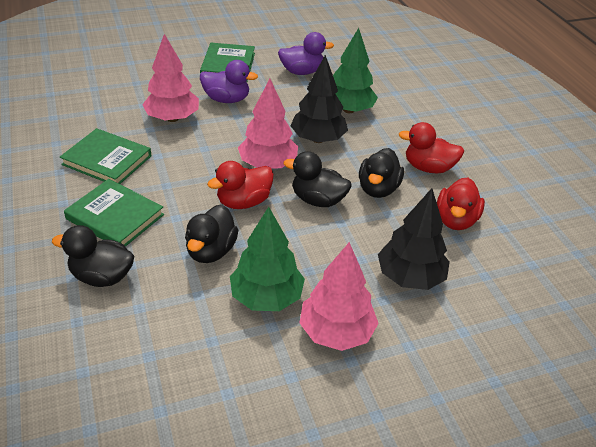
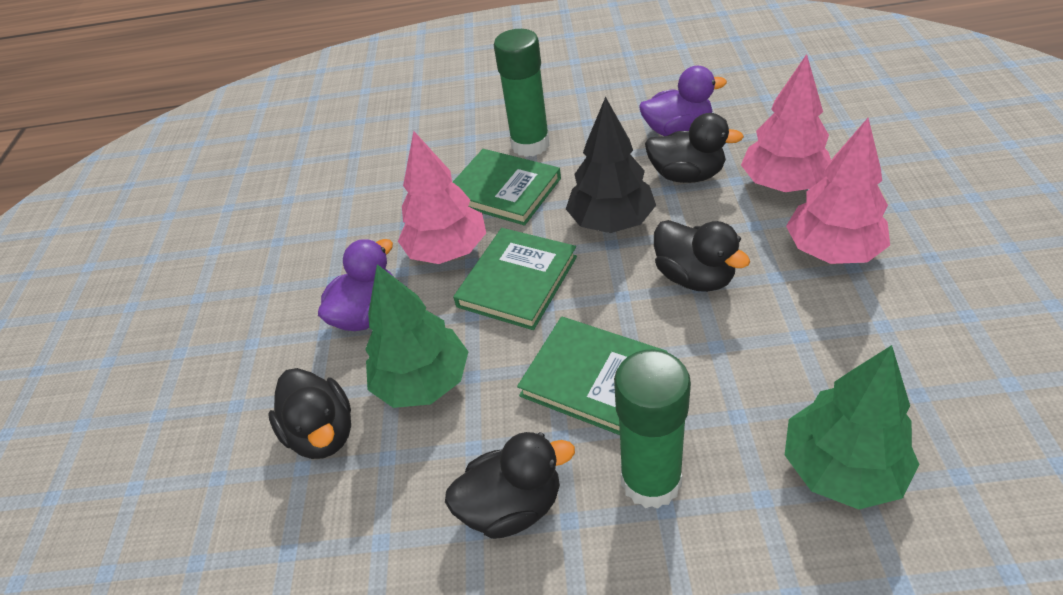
black tree: 2 -> 1
green glue stick: 0 -> 2
red duck: 3 -> 0

